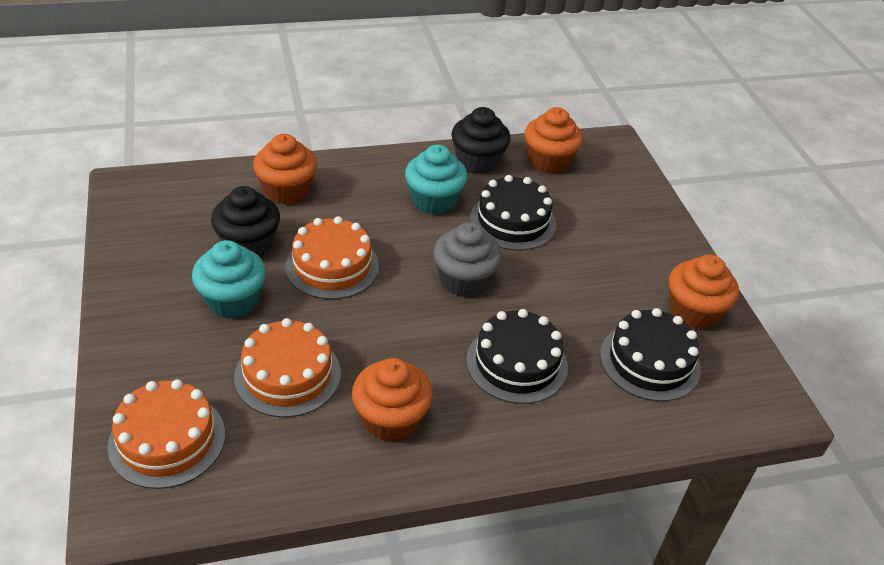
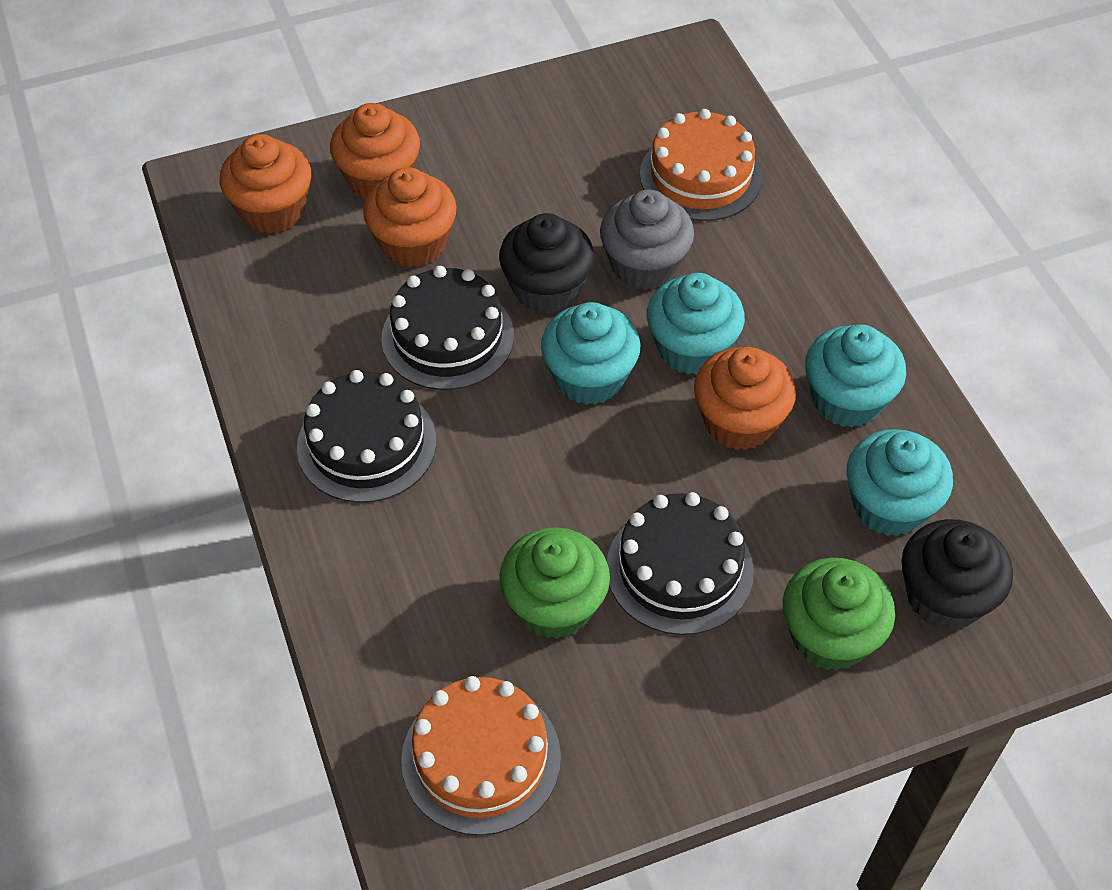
green cupcake: 0 -> 2
orange cake: 3 -> 2
turquoise cupcake: 2 -> 4

